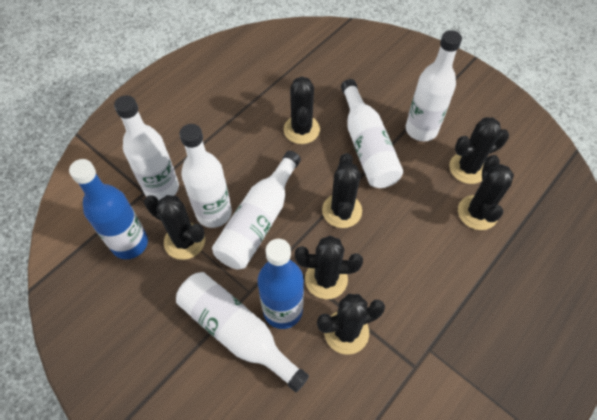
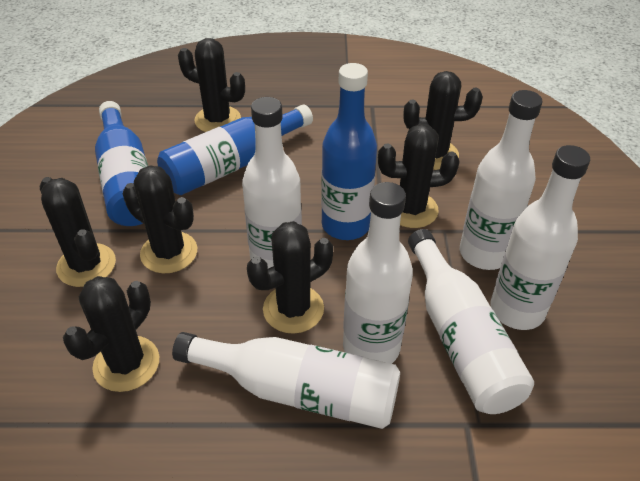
blue bottle: 2 -> 3

